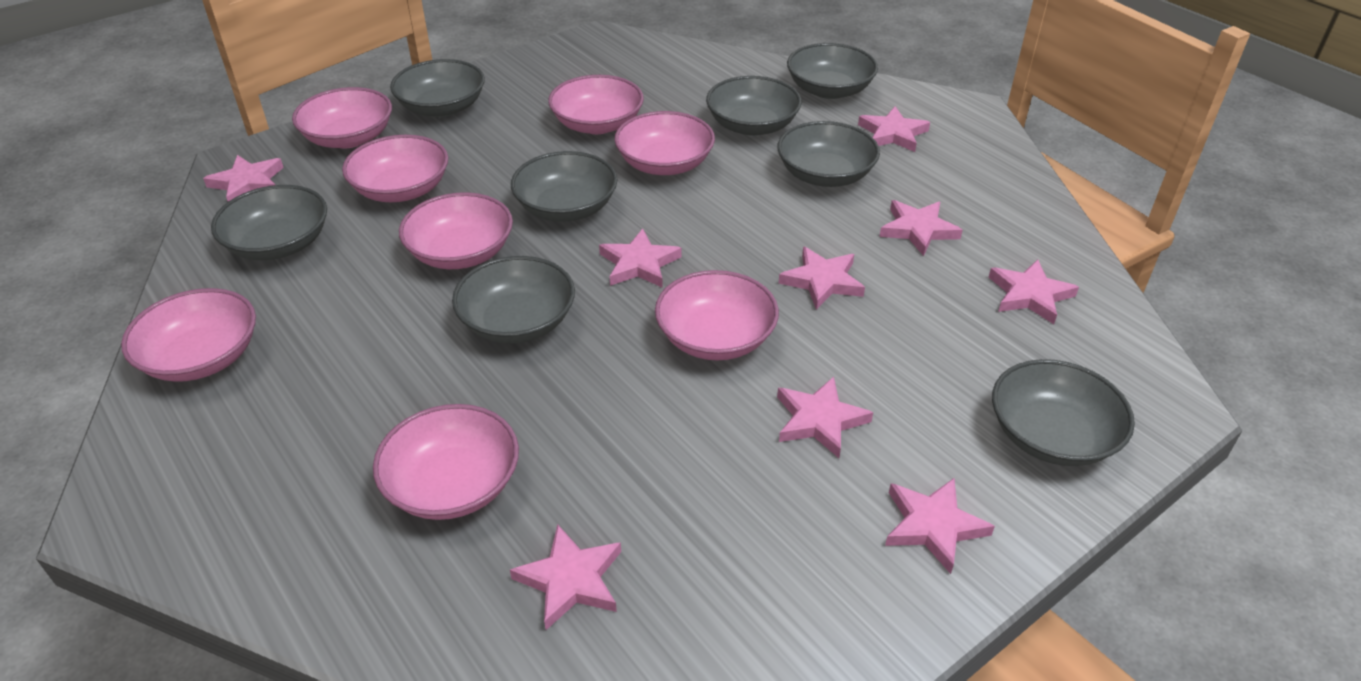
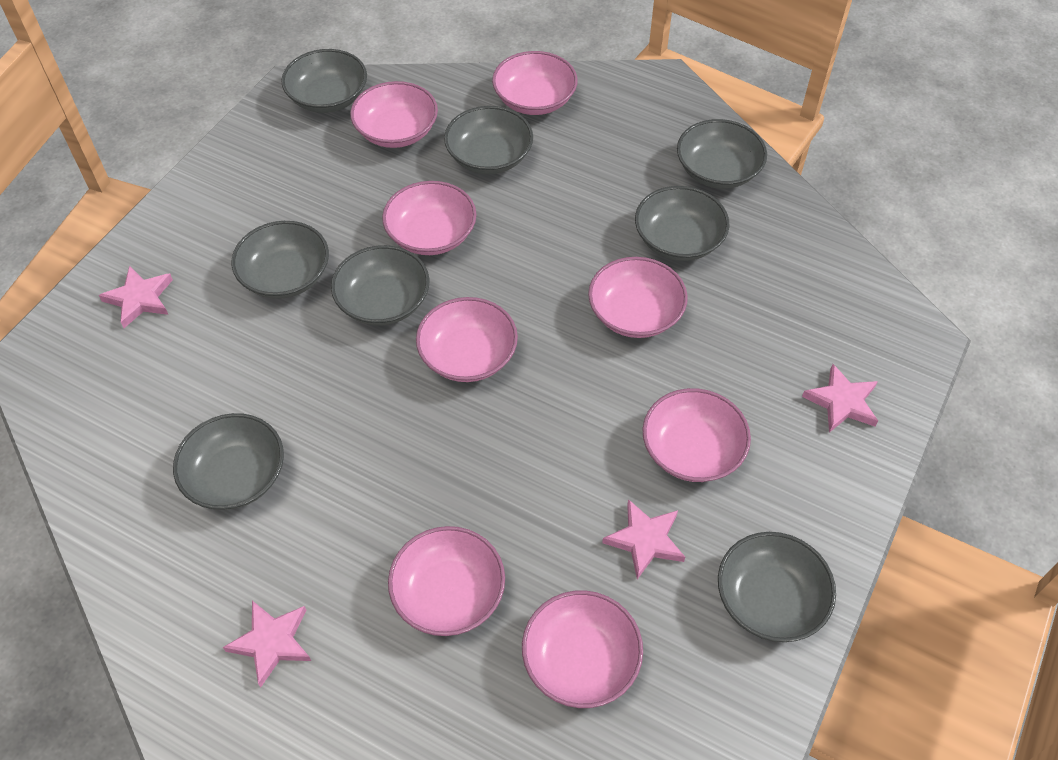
pink star: 9 -> 4

